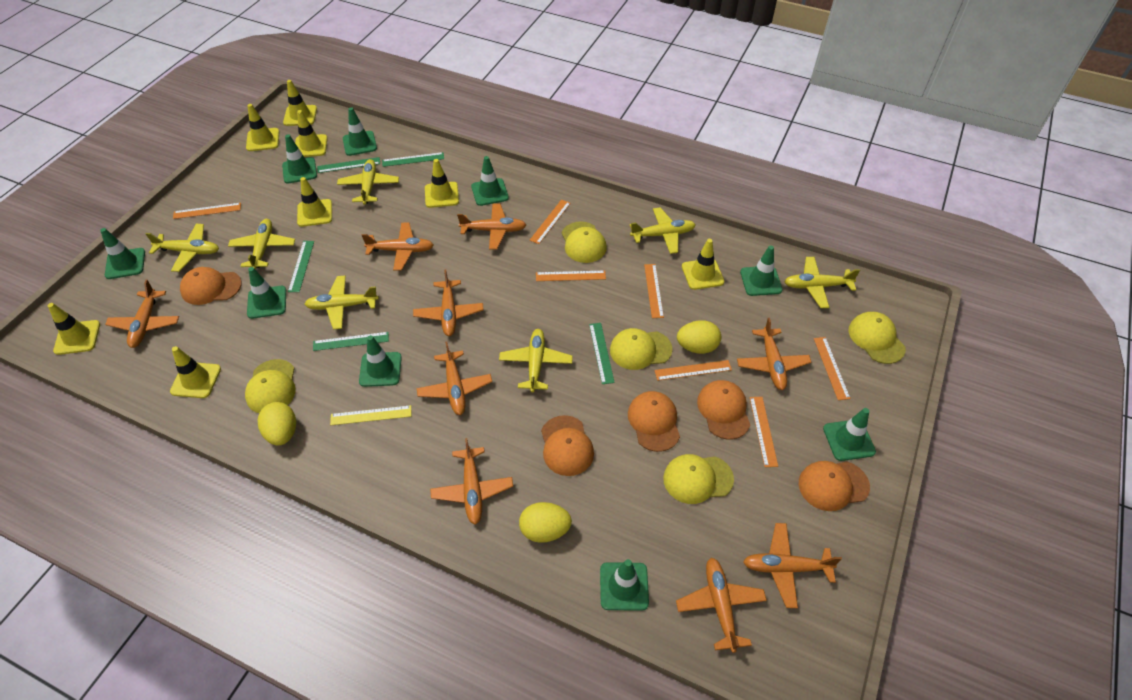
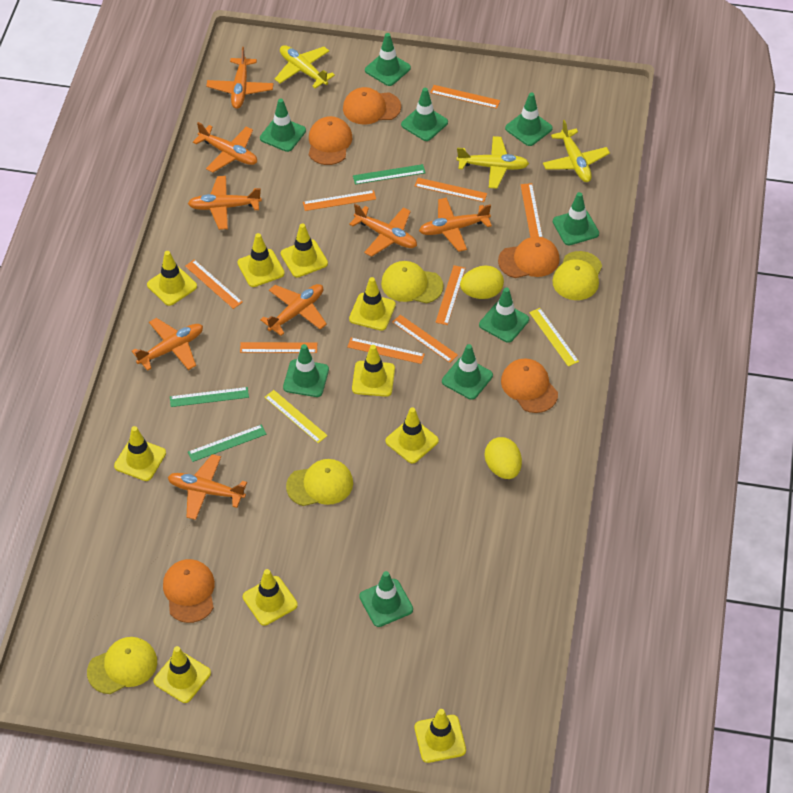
green ruler: 5 -> 3
orange plane: 9 -> 8
orange ruler: 7 -> 9
yellow cap: 5 -> 4
yellow egg: 3 -> 2
yellow plane: 7 -> 3
yellow ruler: 1 -> 2
yellow traffic cone: 8 -> 10

